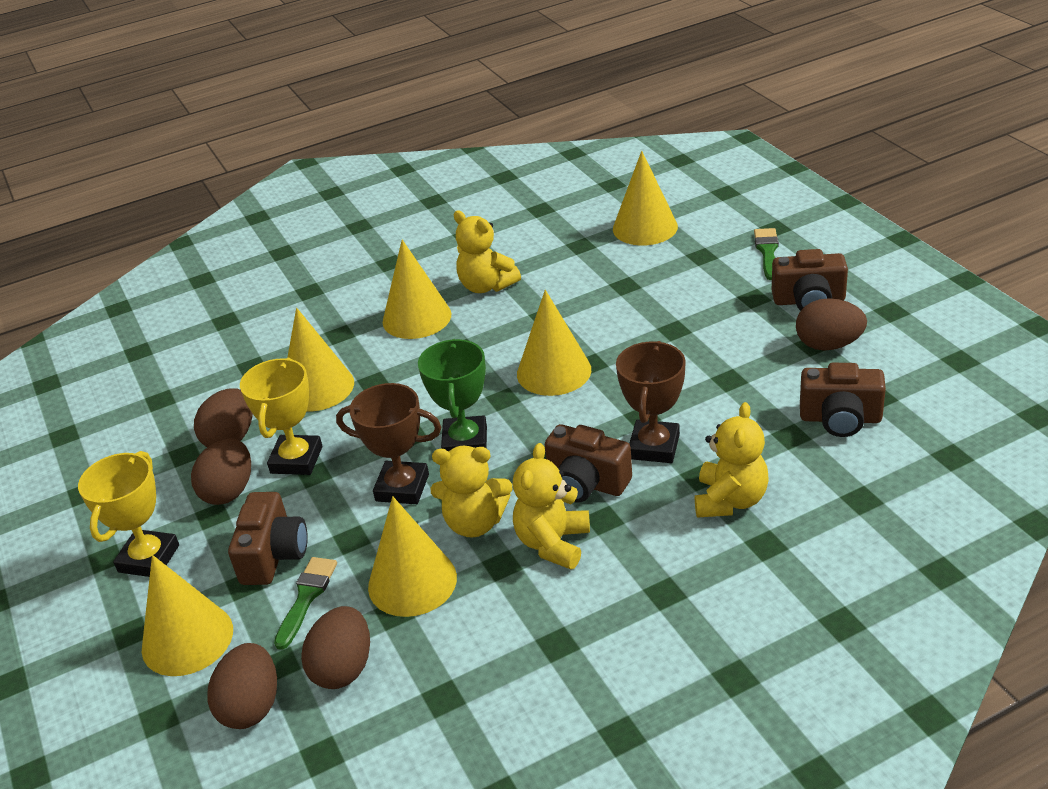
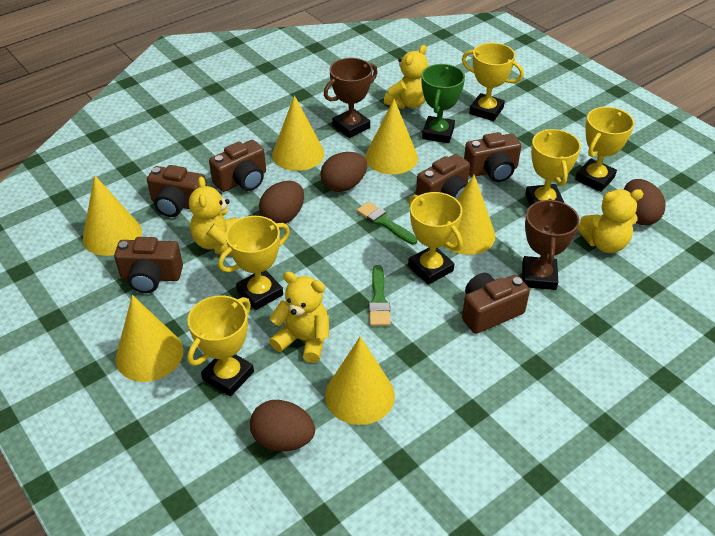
brown camera: 4 -> 6
brown egg: 5 -> 4
yellow trophy: 2 -> 6

